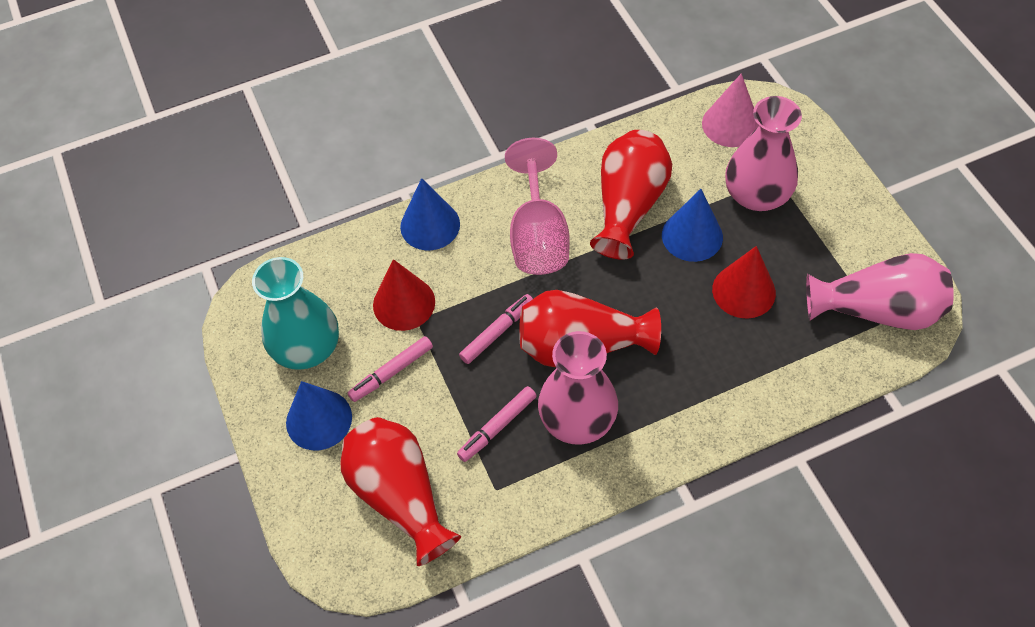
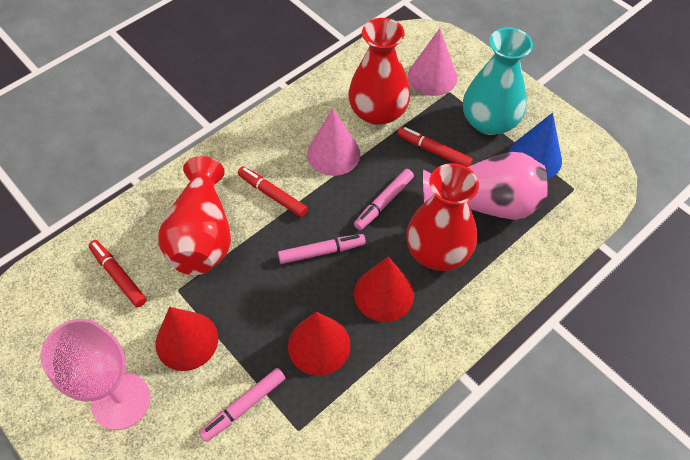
blue cone: 3 -> 1
pink cone: 1 -> 2
pink vase: 3 -> 1
red cone: 2 -> 3
red marker: 0 -> 3

